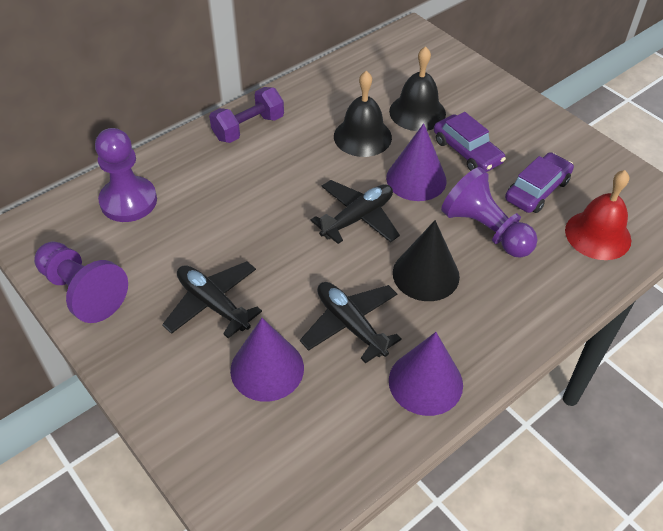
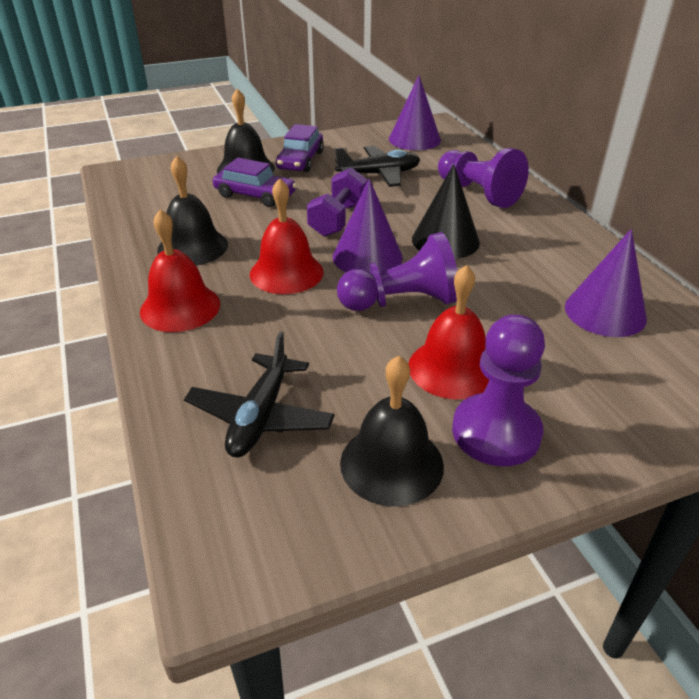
black bell: 2 -> 3
black plane: 3 -> 2
red bell: 1 -> 3

